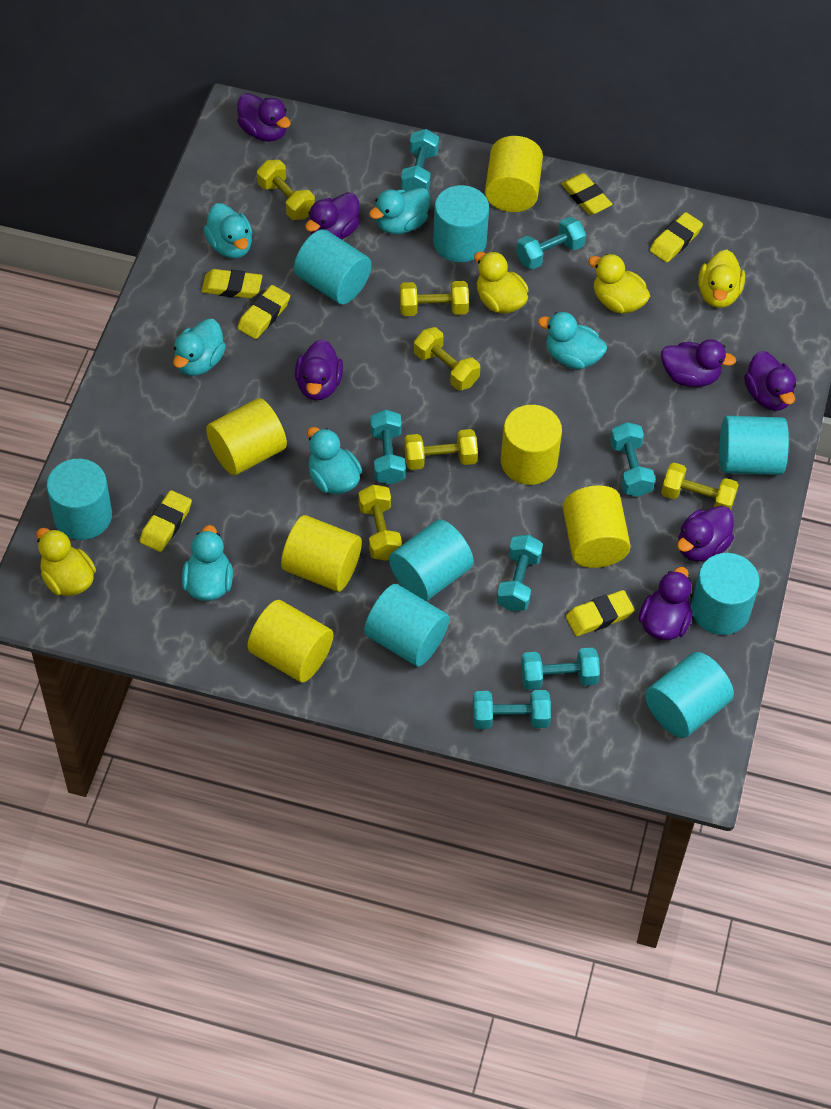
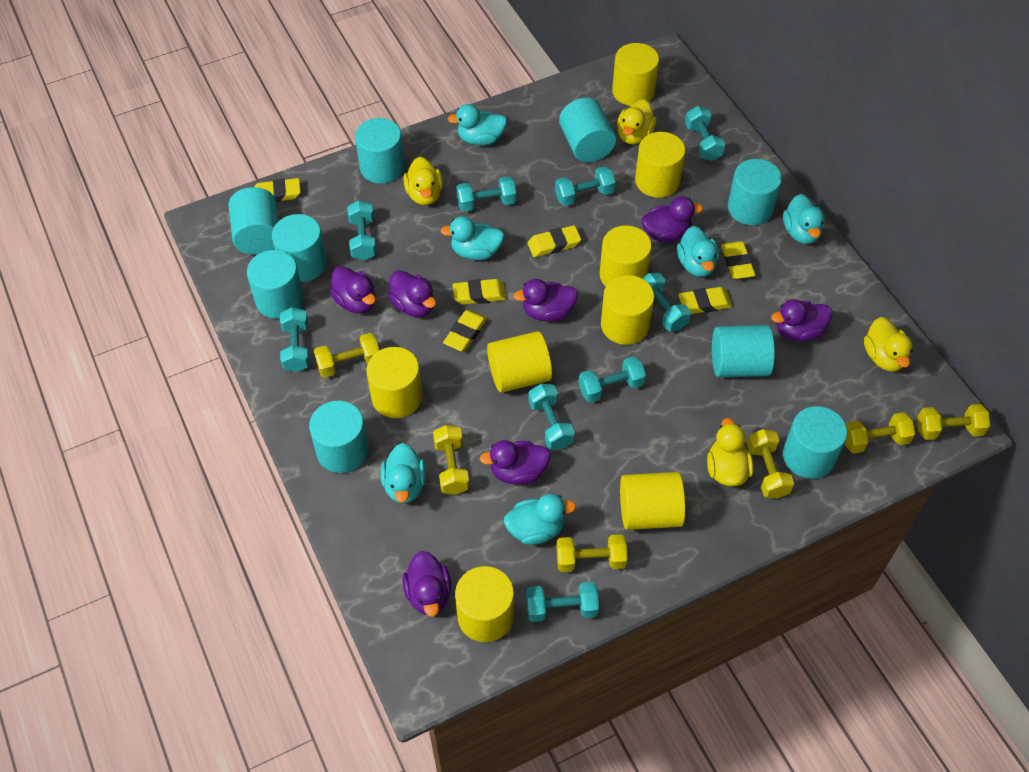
turquoise cylinder: 8 -> 9
turquoise dumbbell: 7 -> 9
yellow cylinder: 6 -> 8

